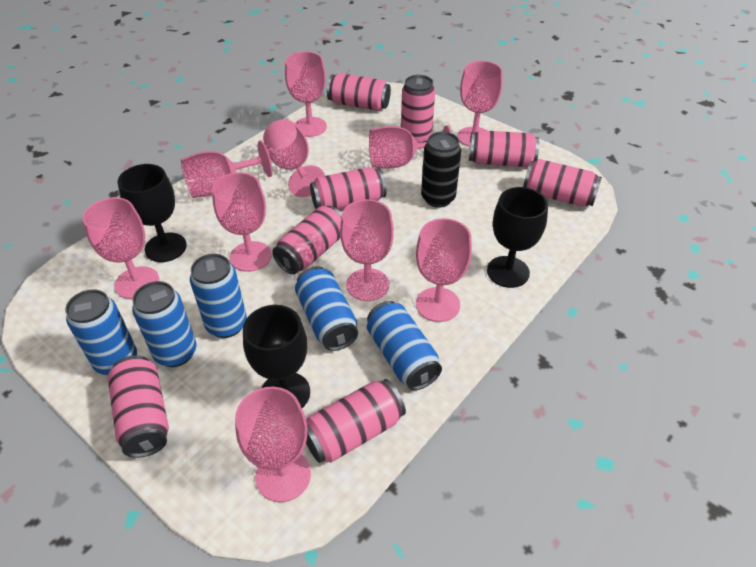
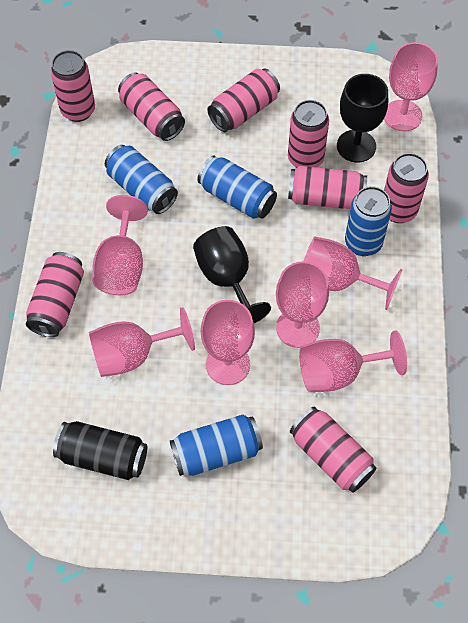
black goblet: 3 -> 2
blue can: 5 -> 4
pink goblet: 10 -> 7

